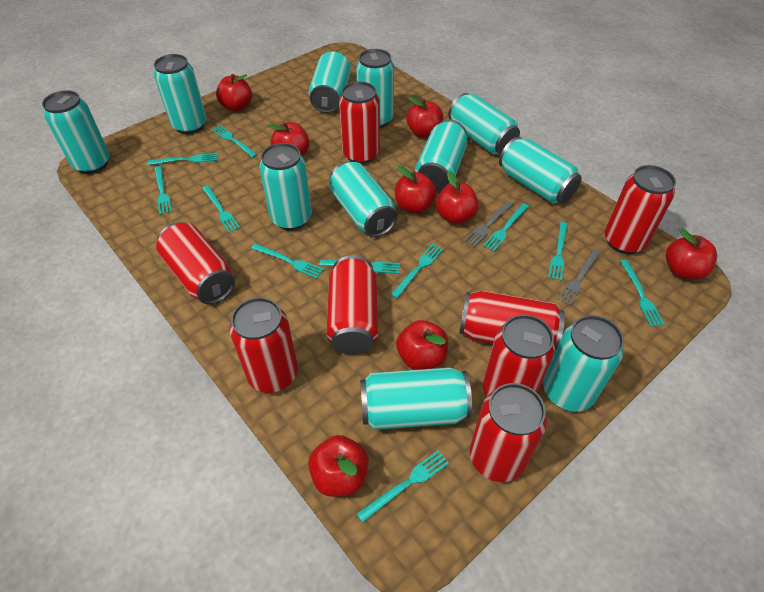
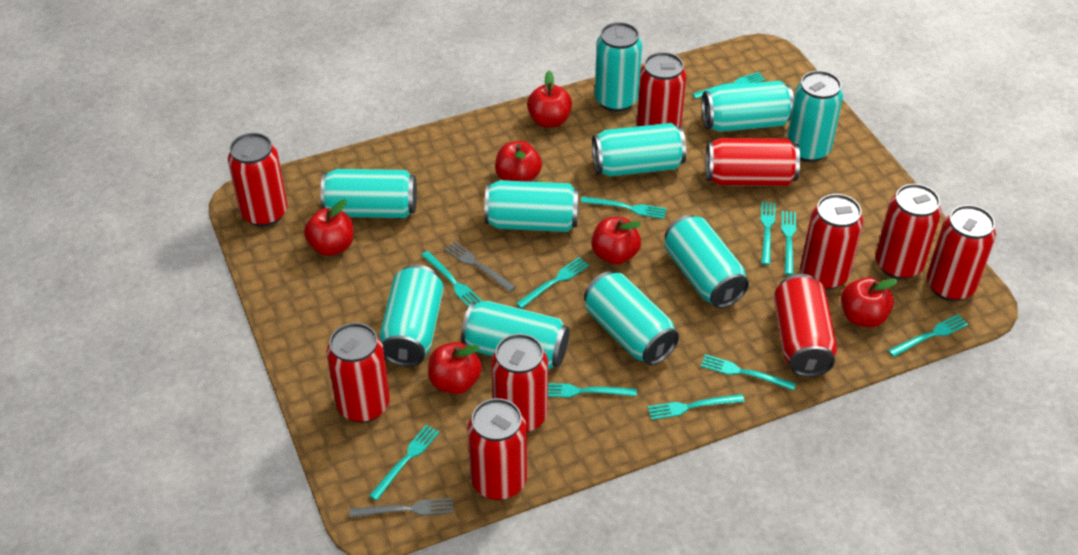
red apple: 8 -> 6
red can: 8 -> 10
turquoise can: 11 -> 10

